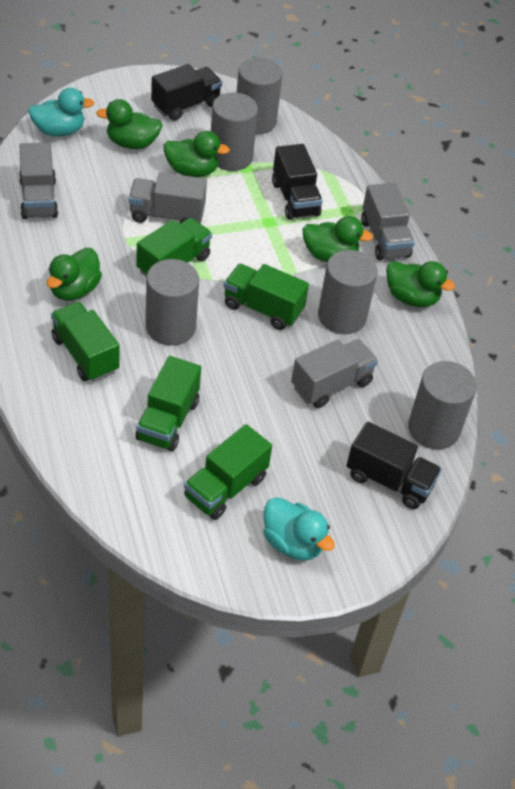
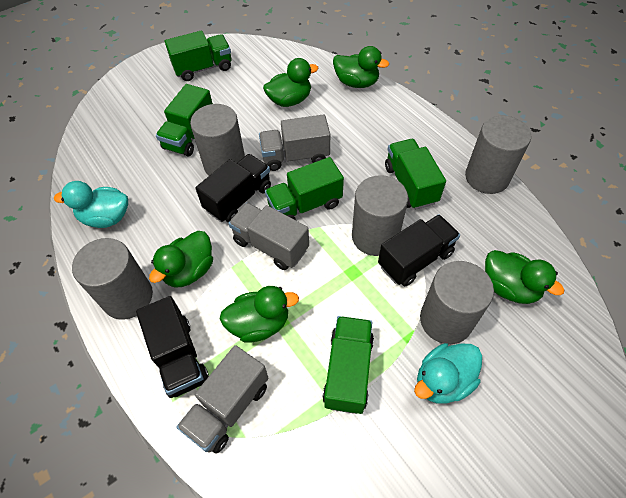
grey truck: 4 -> 3

